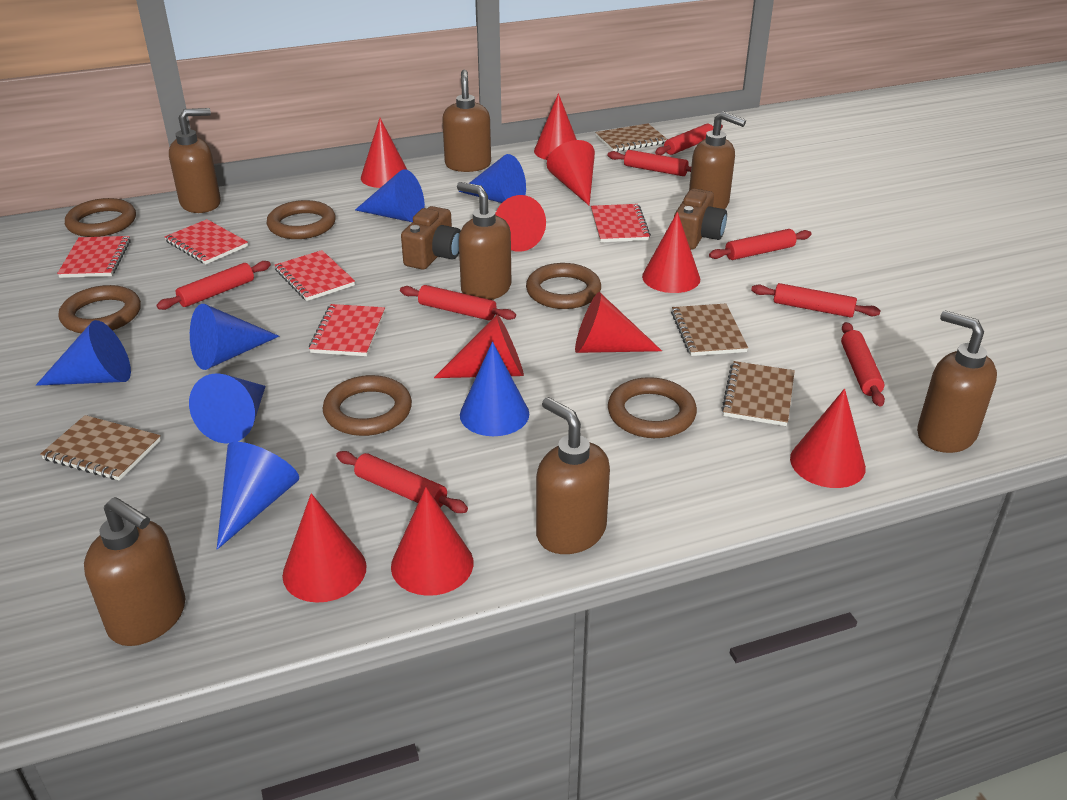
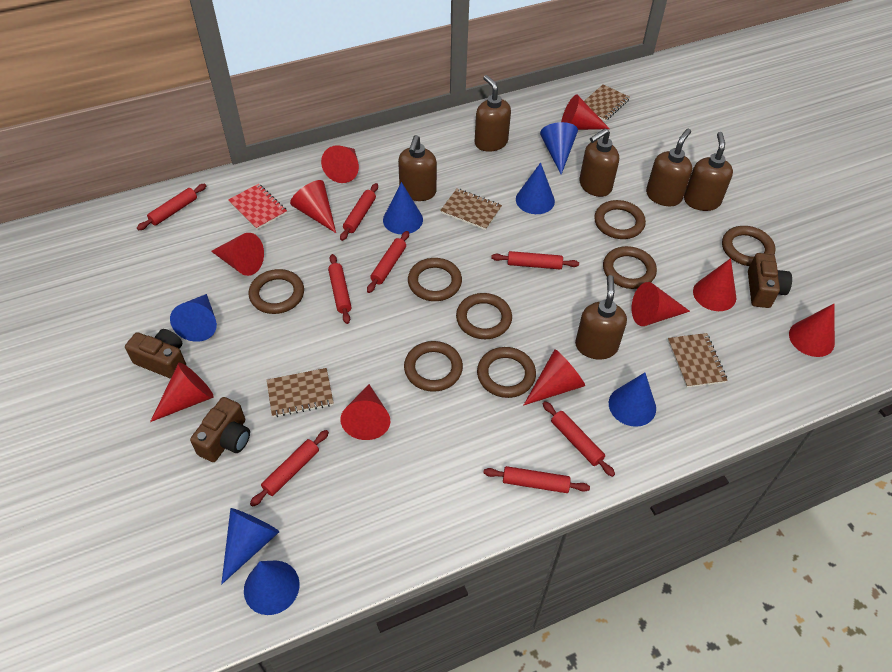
brown camera: 2 -> 3
brown ring: 6 -> 8
brown soap dispenser: 7 -> 6
red notebook: 5 -> 1

